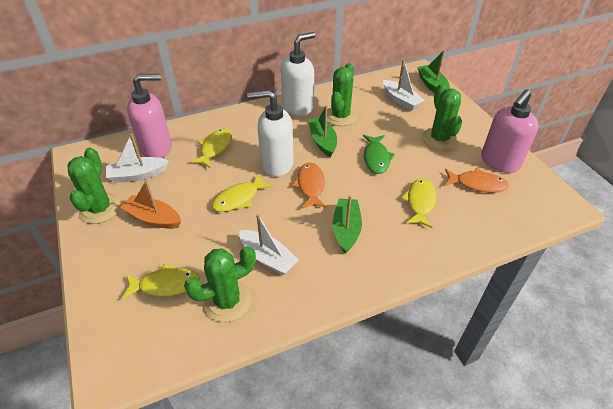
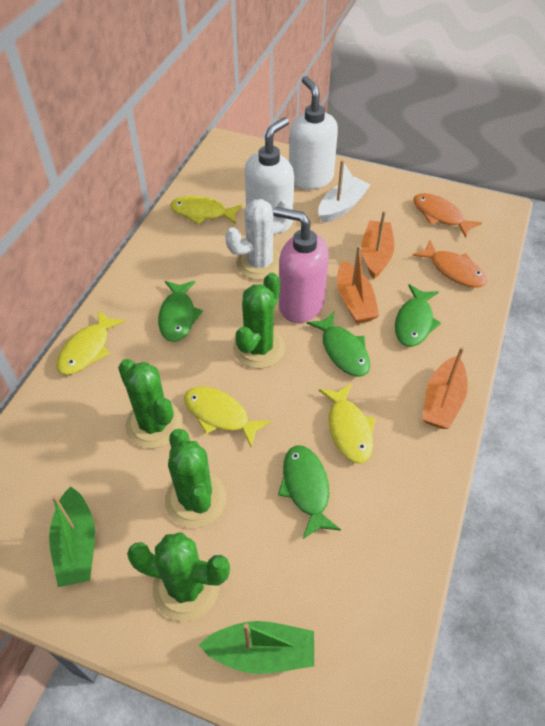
green boat: 3 -> 2
green fish: 1 -> 4
orange boat: 1 -> 3
pink soap dispenser: 2 -> 1
white boat: 3 -> 1
white cactus: 0 -> 1

